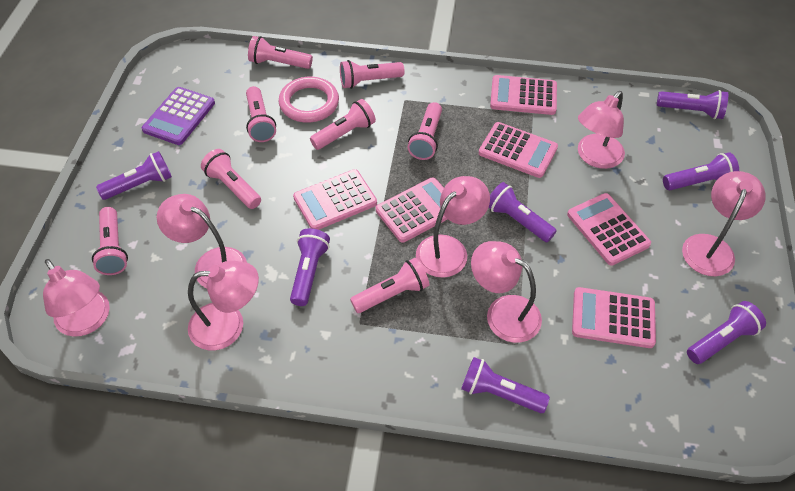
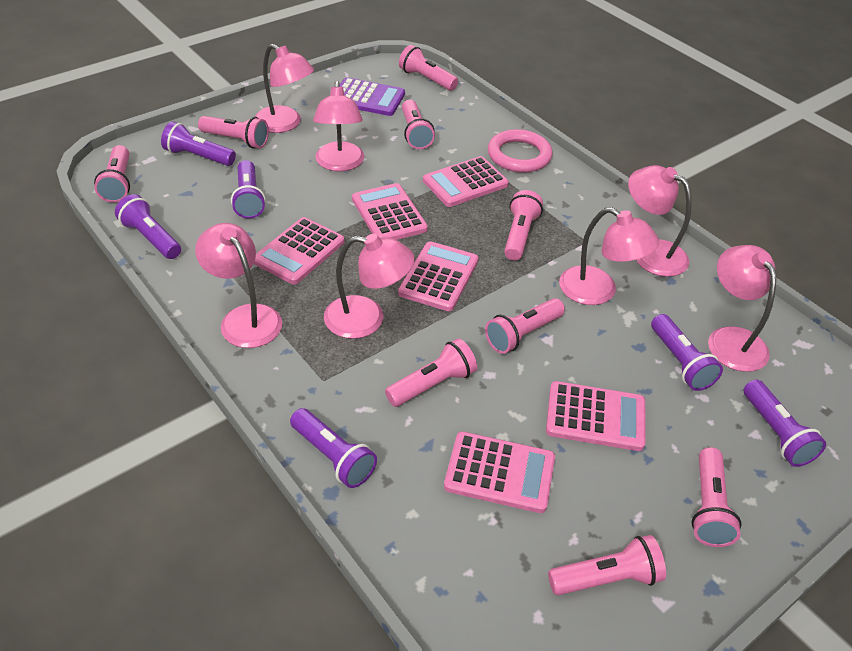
pink flashlight: 8 -> 9
purple flashlight: 7 -> 6

